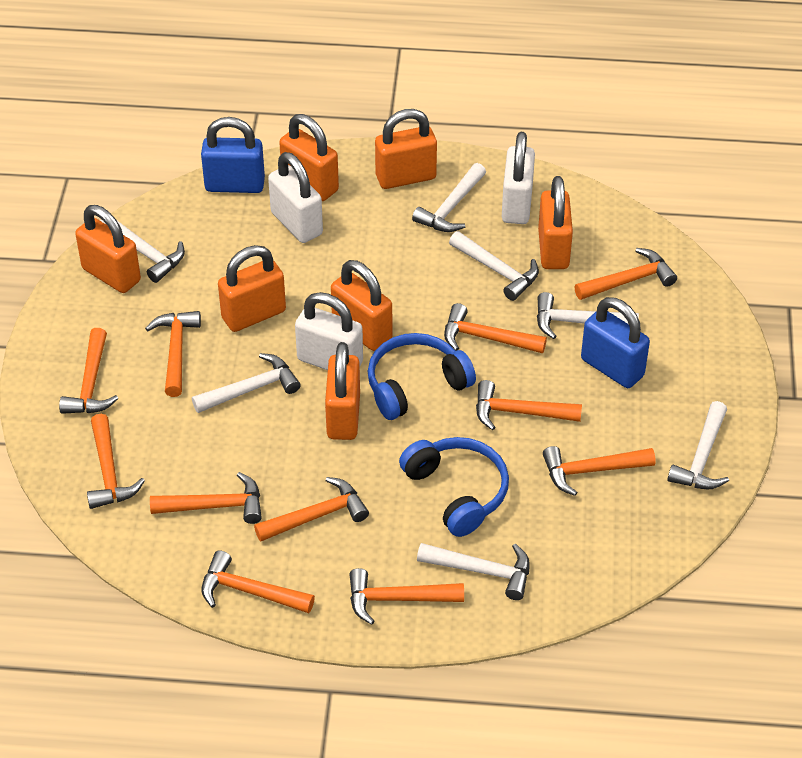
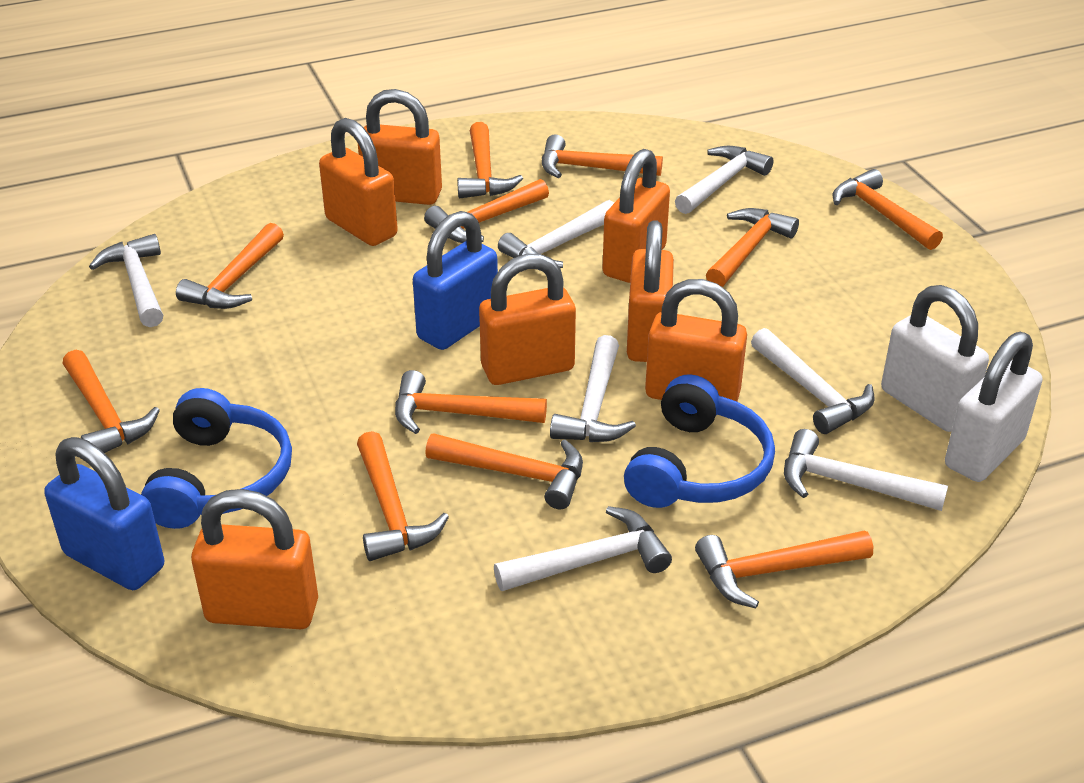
white padlock: 3 -> 2

